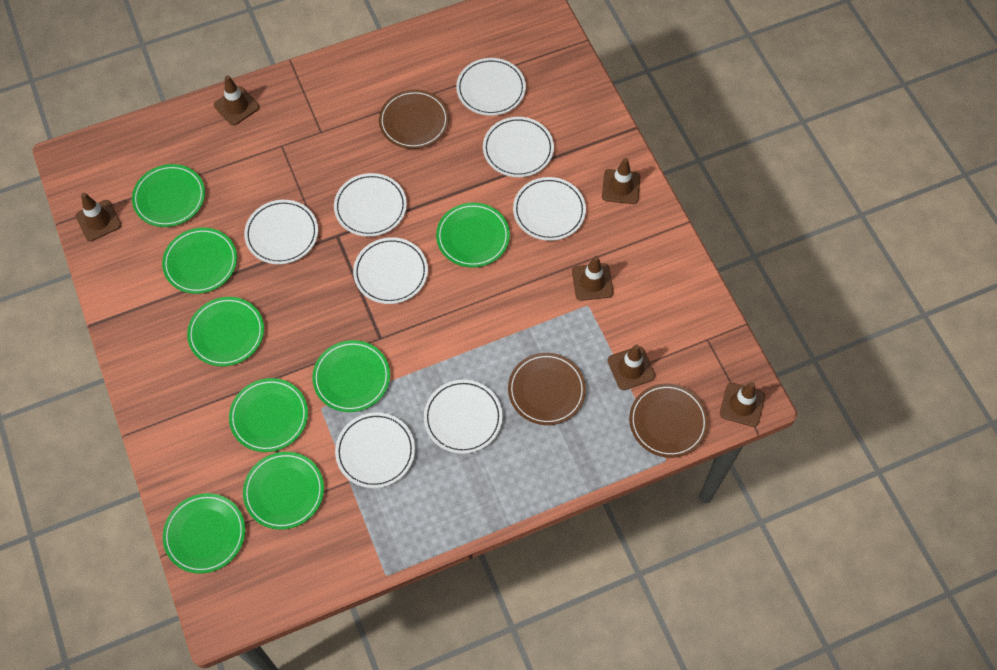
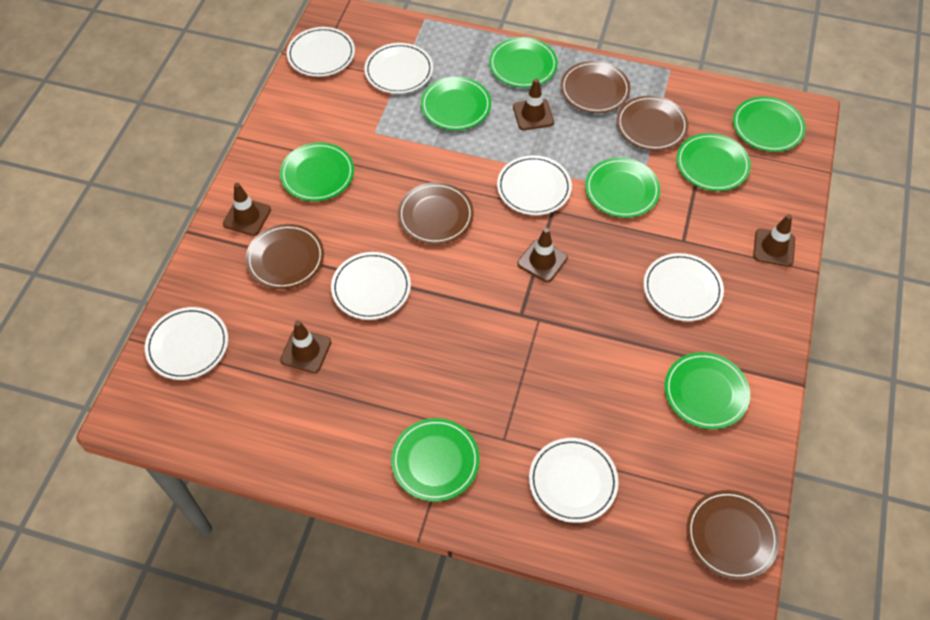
brown plate: 3 -> 5
brown traffic cone: 6 -> 5
white plate: 8 -> 7

